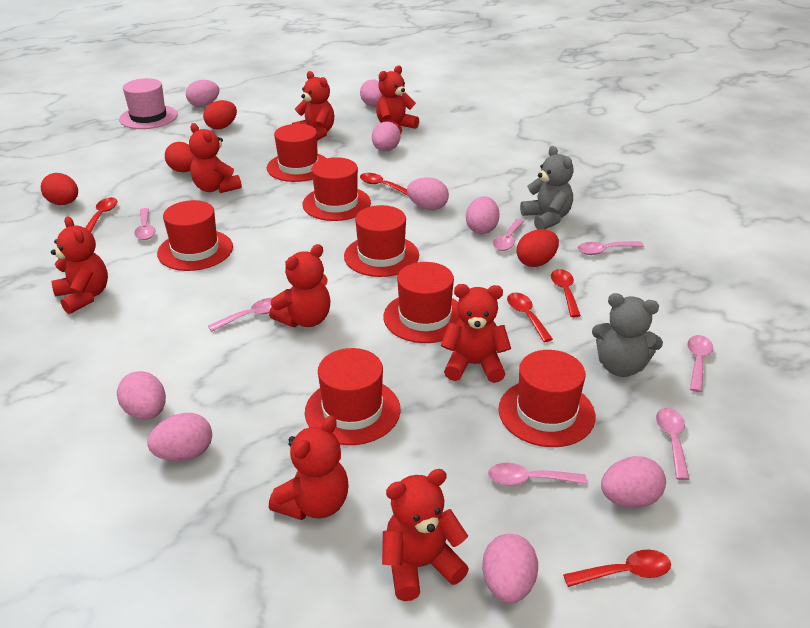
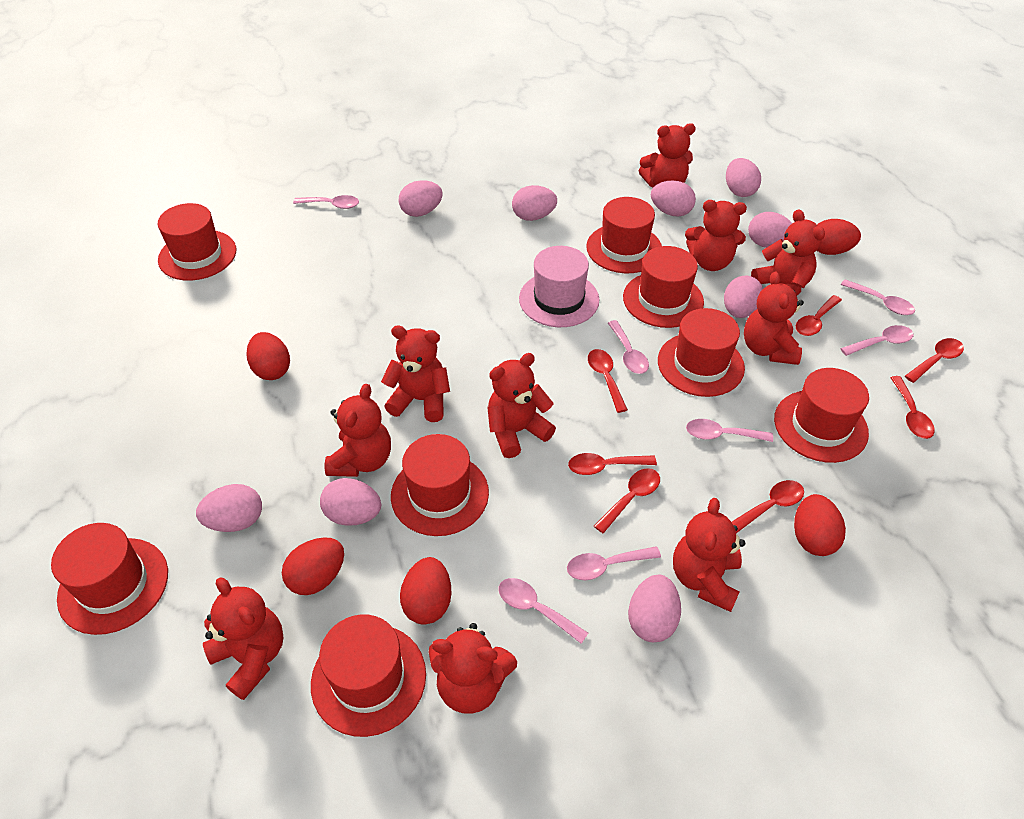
grey teddy bear: 2 -> 0
red egg: 4 -> 5
red hat: 7 -> 8
red spoon: 5 -> 7
red teddy bear: 8 -> 10

